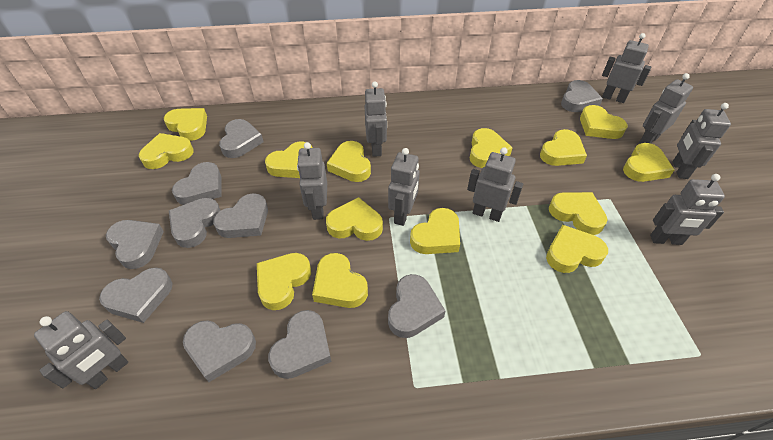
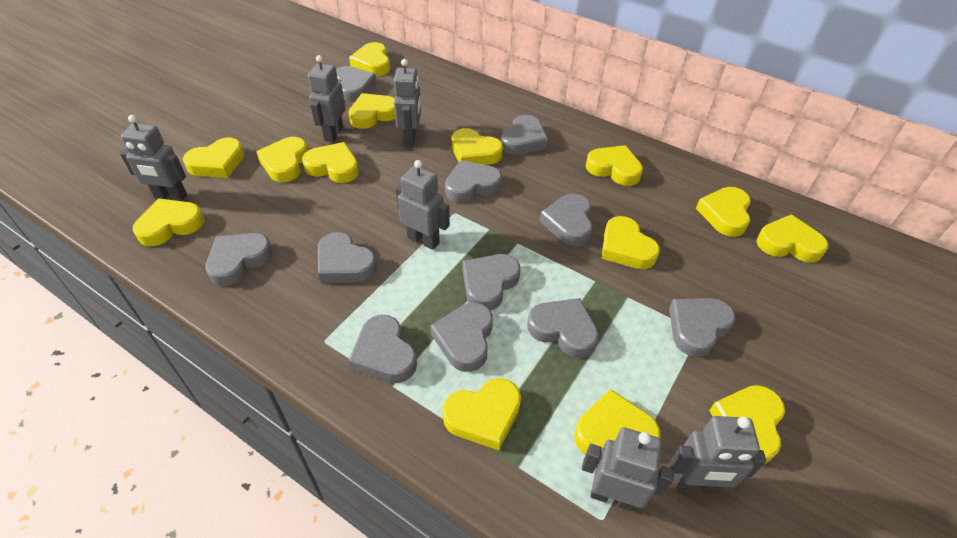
grey heart: 10 -> 11
grey robot: 9 -> 6

